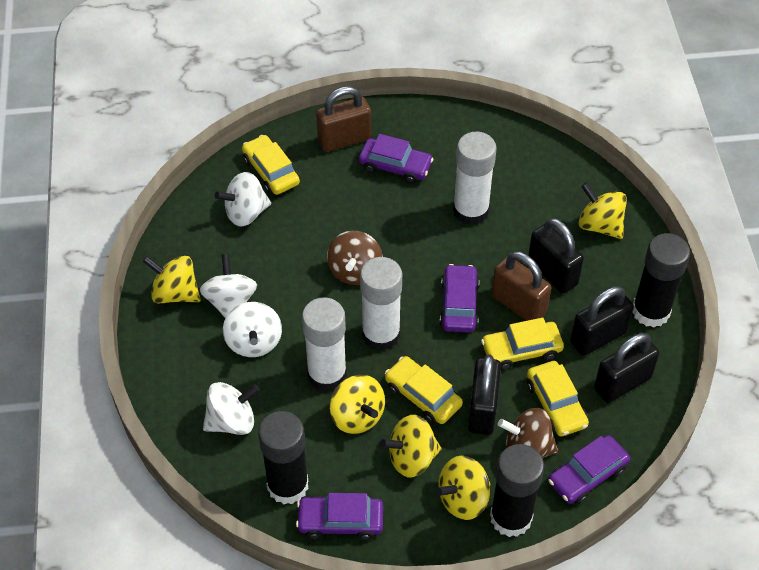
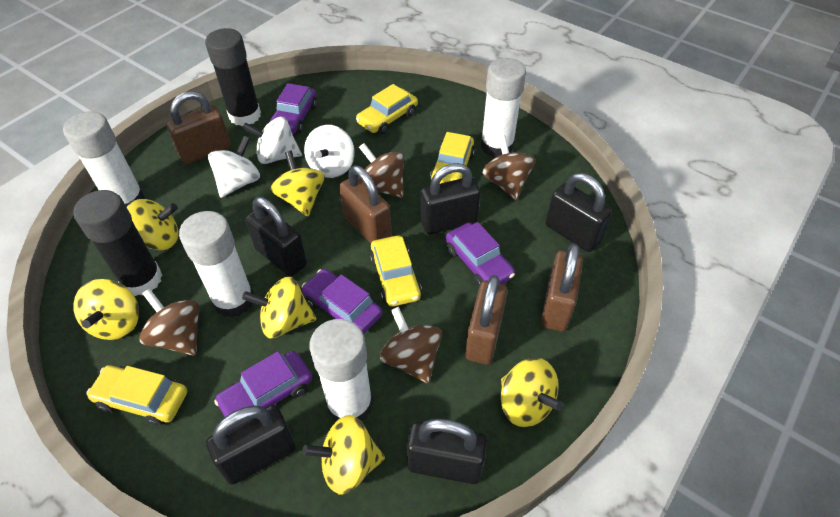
black glue stick: 3 -> 2
black padlock: 4 -> 5
brown padlock: 2 -> 4
brown spinning top: 2 -> 4
white glue stick: 3 -> 4
white spinning top: 4 -> 3
yellow spinning top: 5 -> 6

